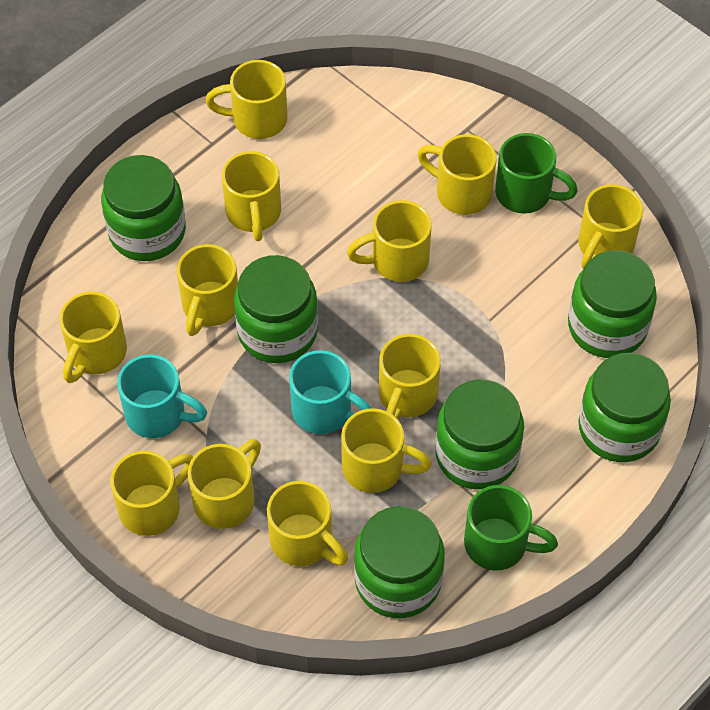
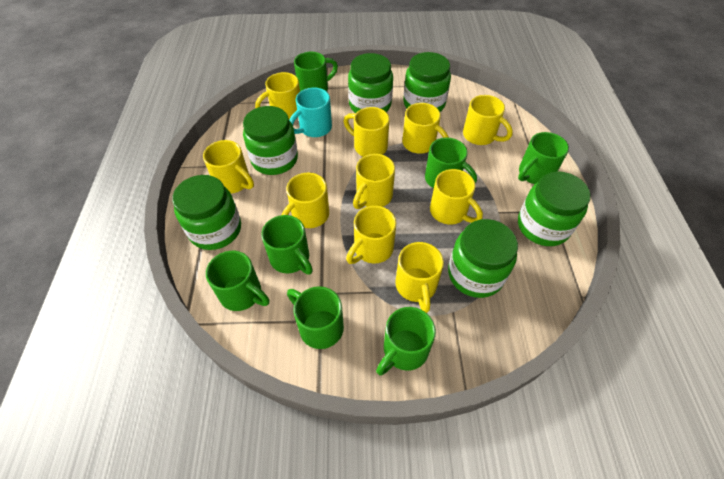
green mug: 2 -> 7
turquoise mug: 2 -> 1
yellow mug: 12 -> 10

